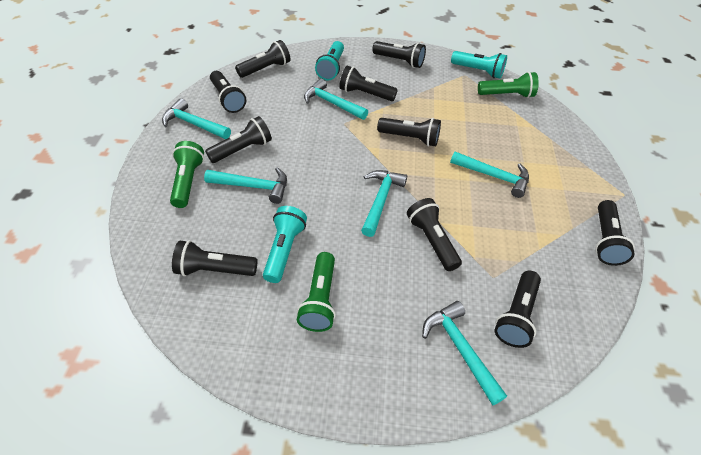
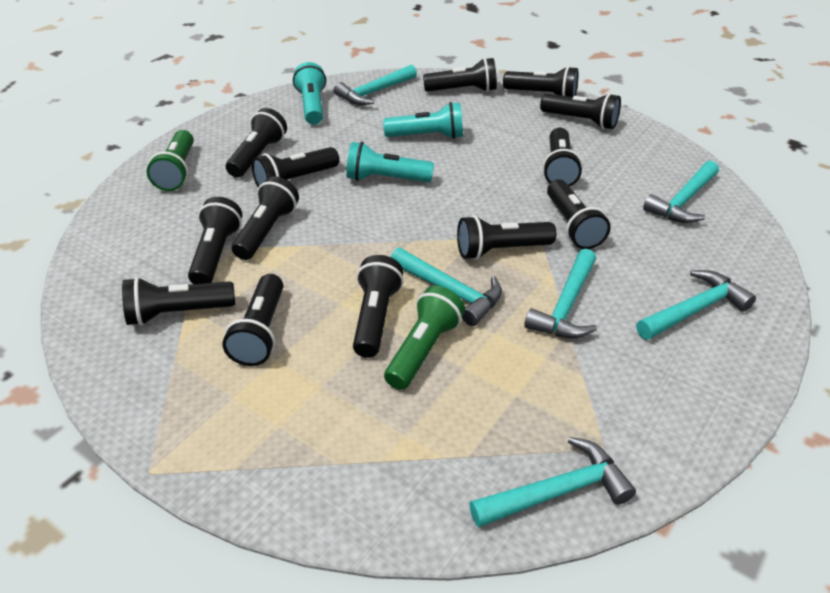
black flashlight: 10 -> 13
green flashlight: 3 -> 2

